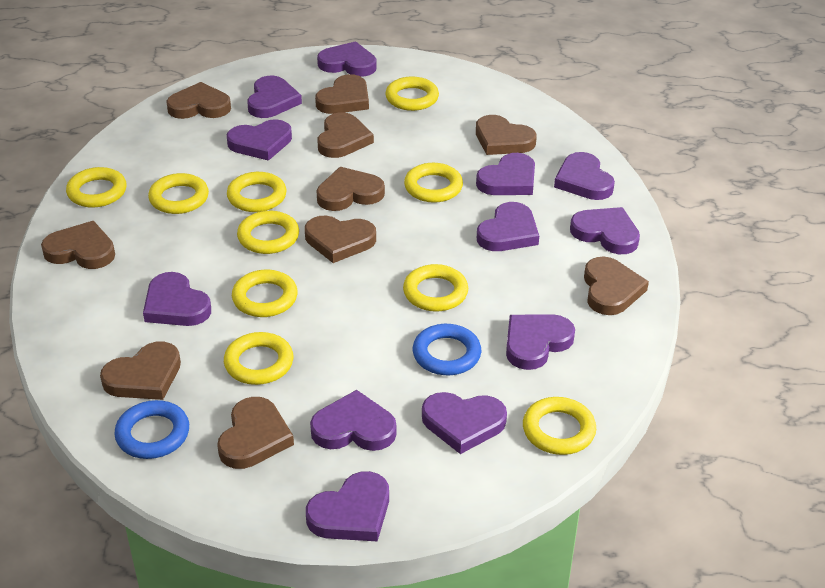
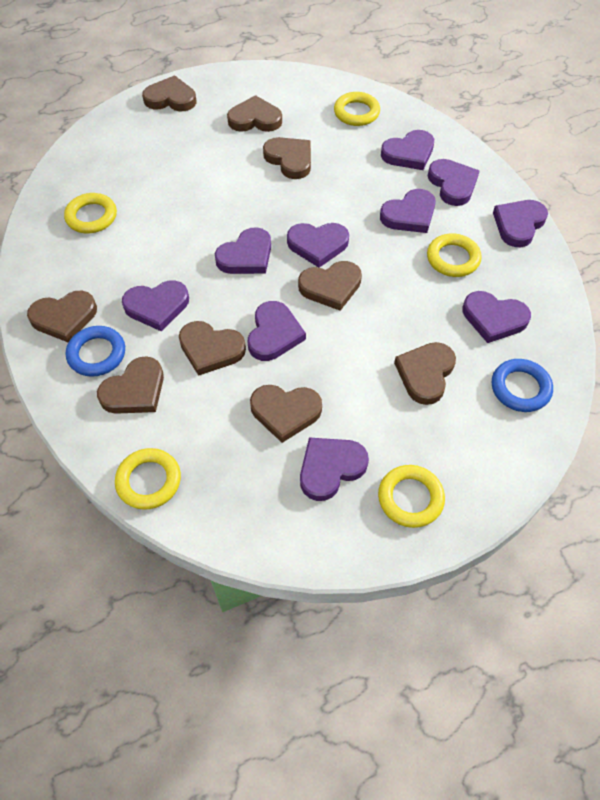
brown heart: 10 -> 9
purple heart: 12 -> 10
yellow ring: 10 -> 5

